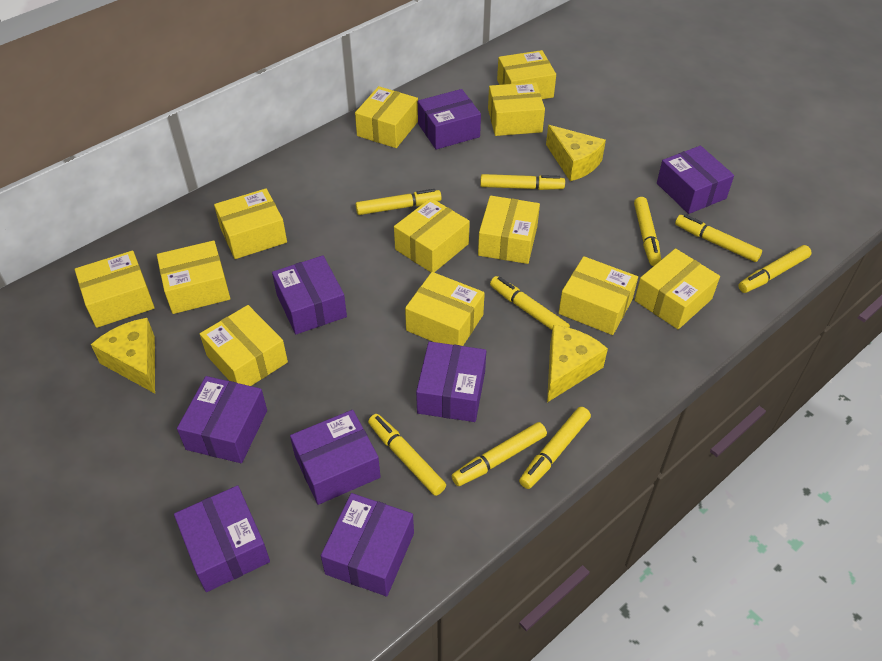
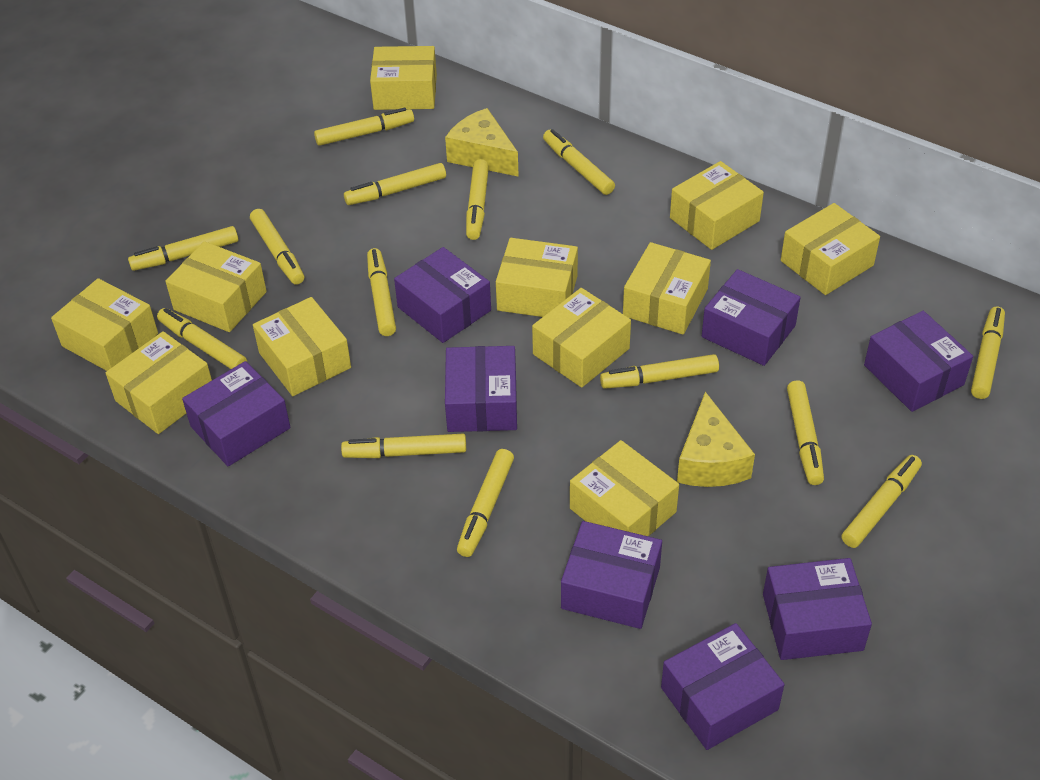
yellow box: 12 -> 11
yellow cheese: 3 -> 2
yellow marker: 9 -> 14

